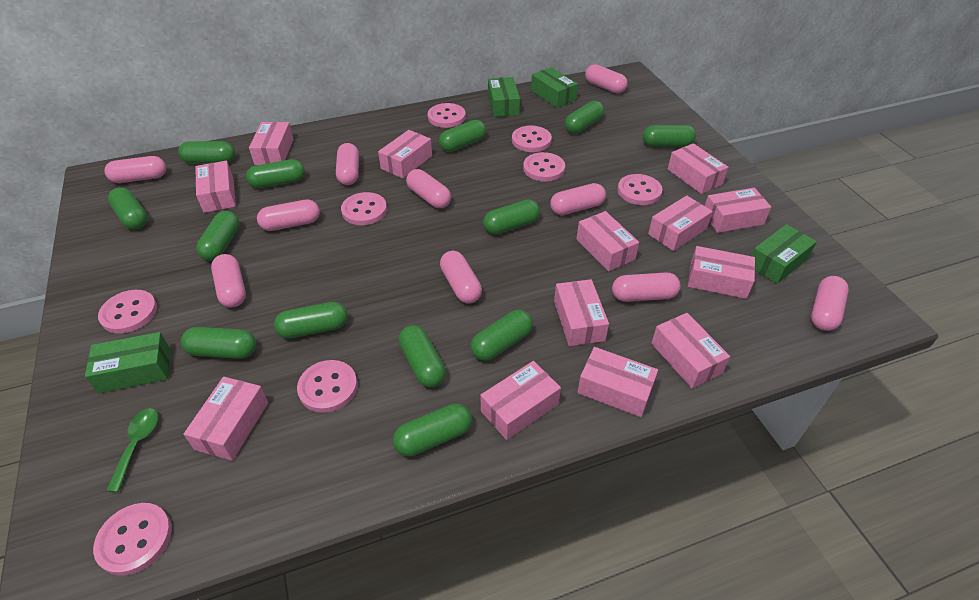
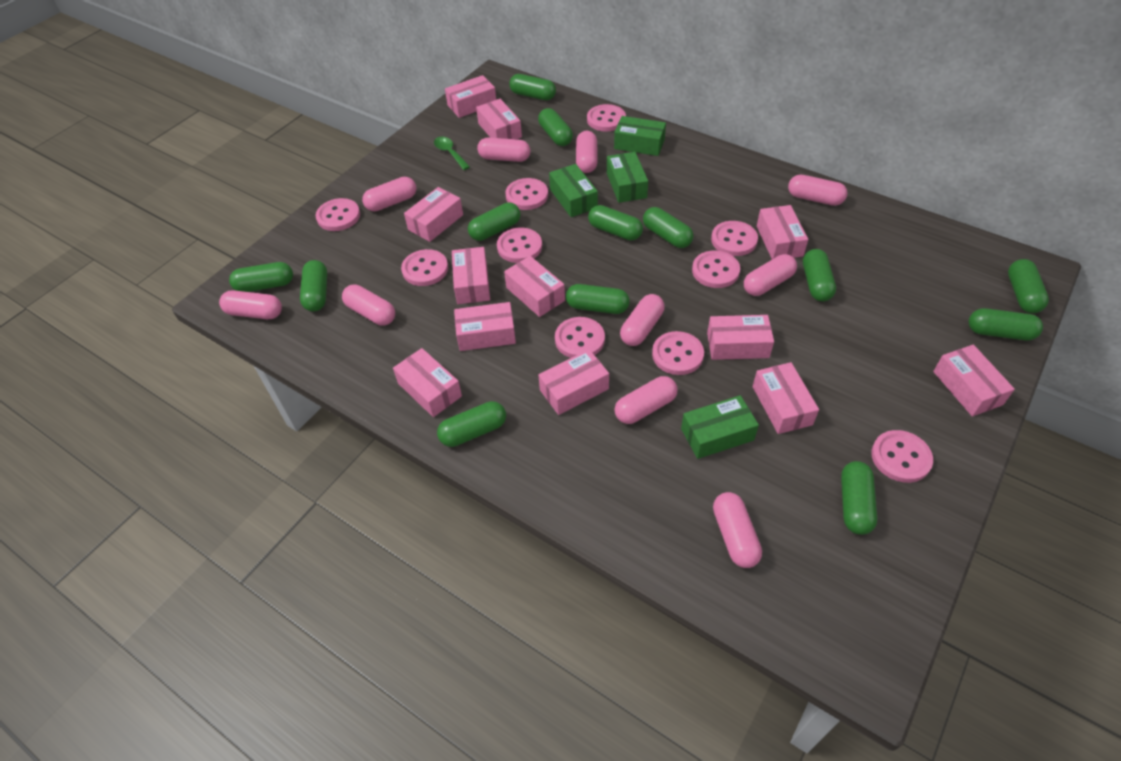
pink box: 13 -> 12
pink button: 8 -> 10

